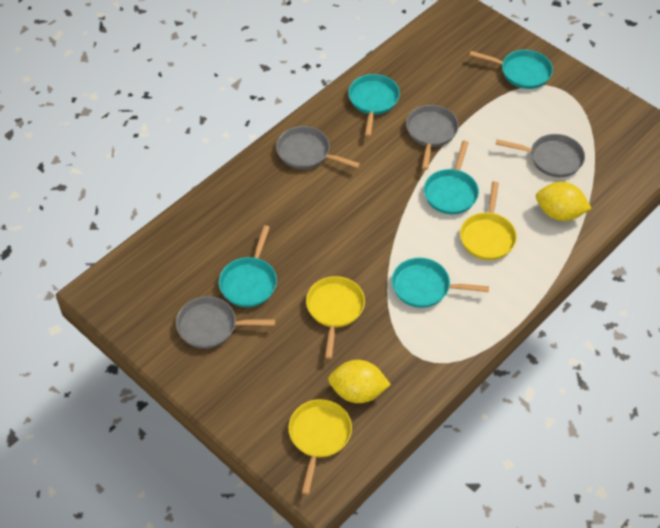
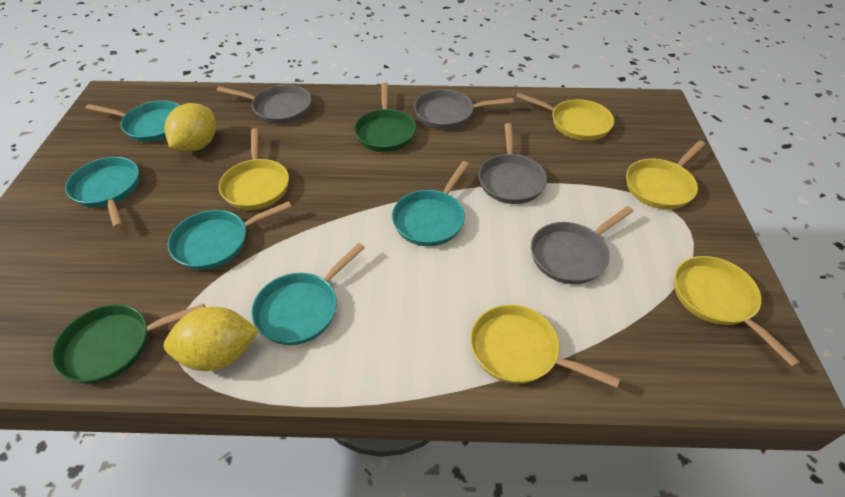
green pan: 0 -> 2
yellow pan: 3 -> 5

